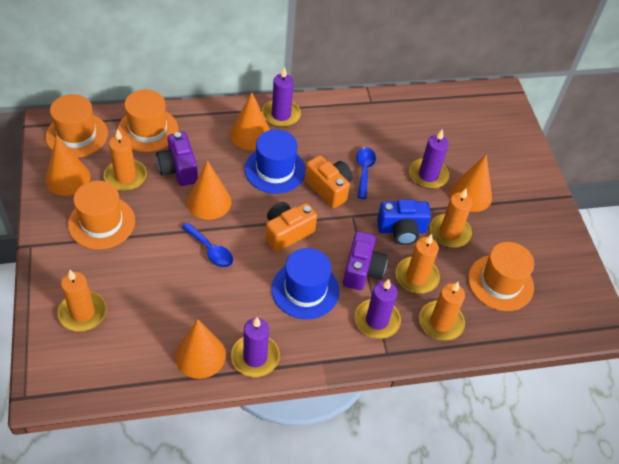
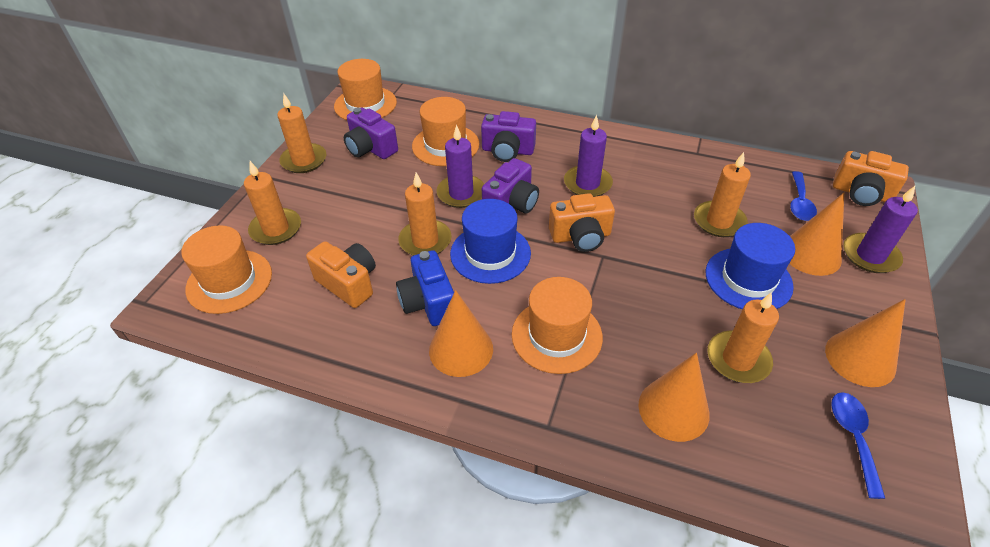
orange camera: 2 -> 3
orange cone: 5 -> 4
purple camera: 2 -> 3
purple candle: 4 -> 3

